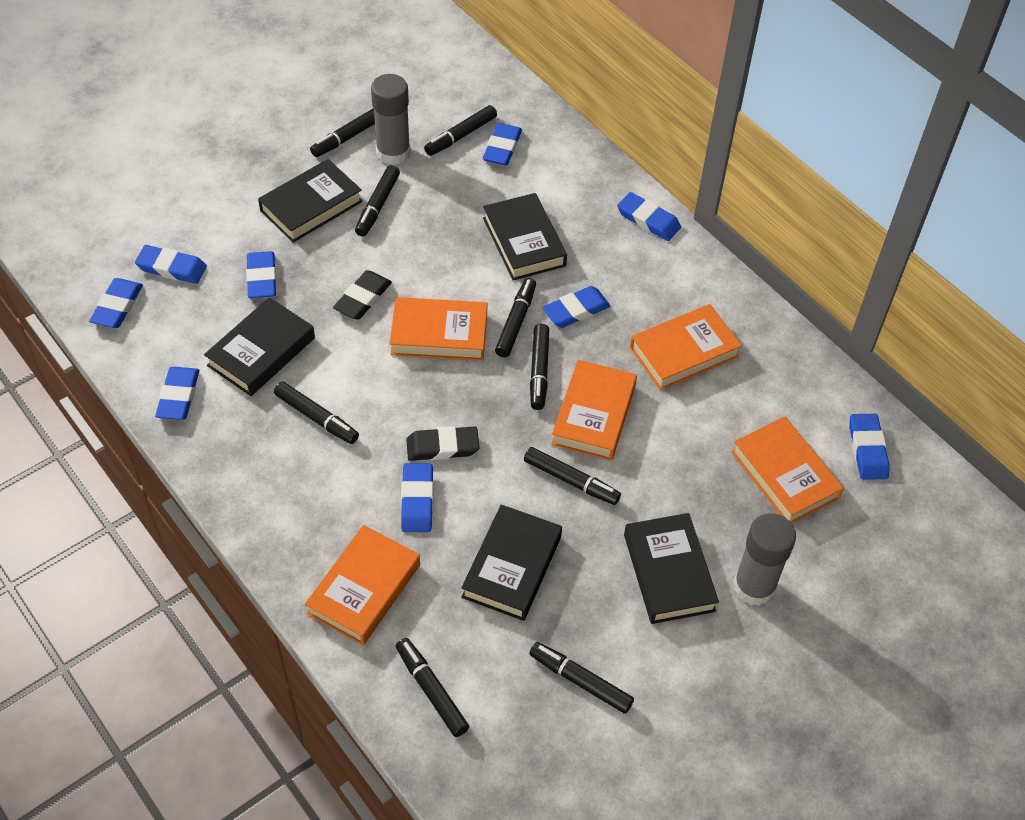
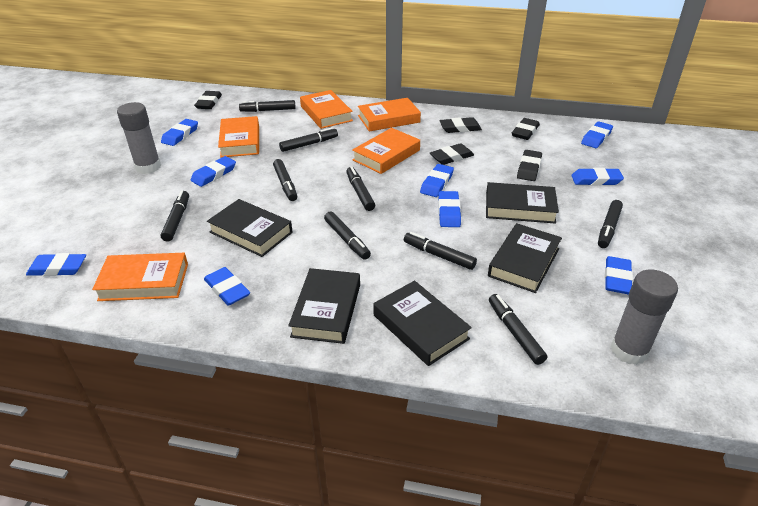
black eraser: 2 -> 5

